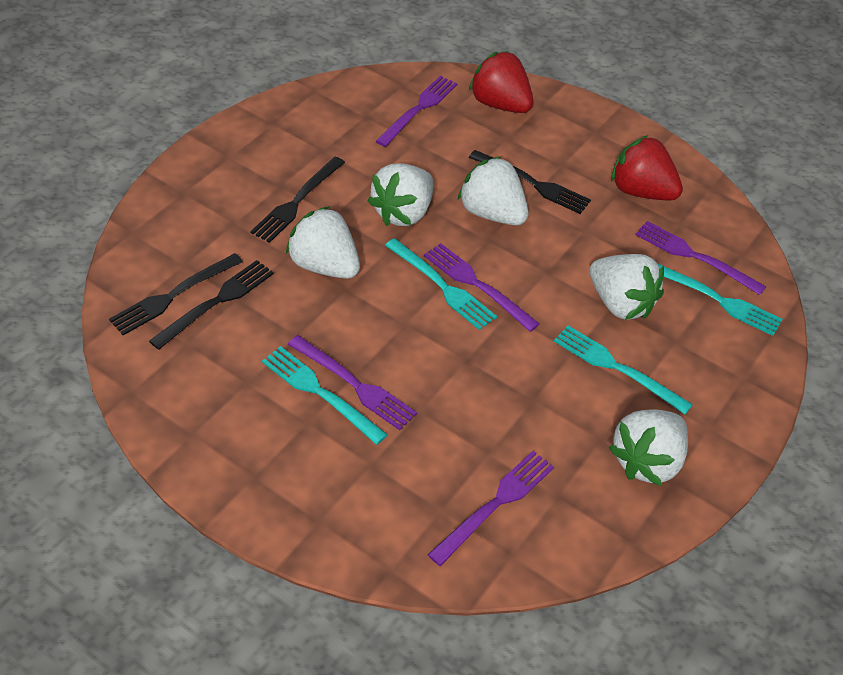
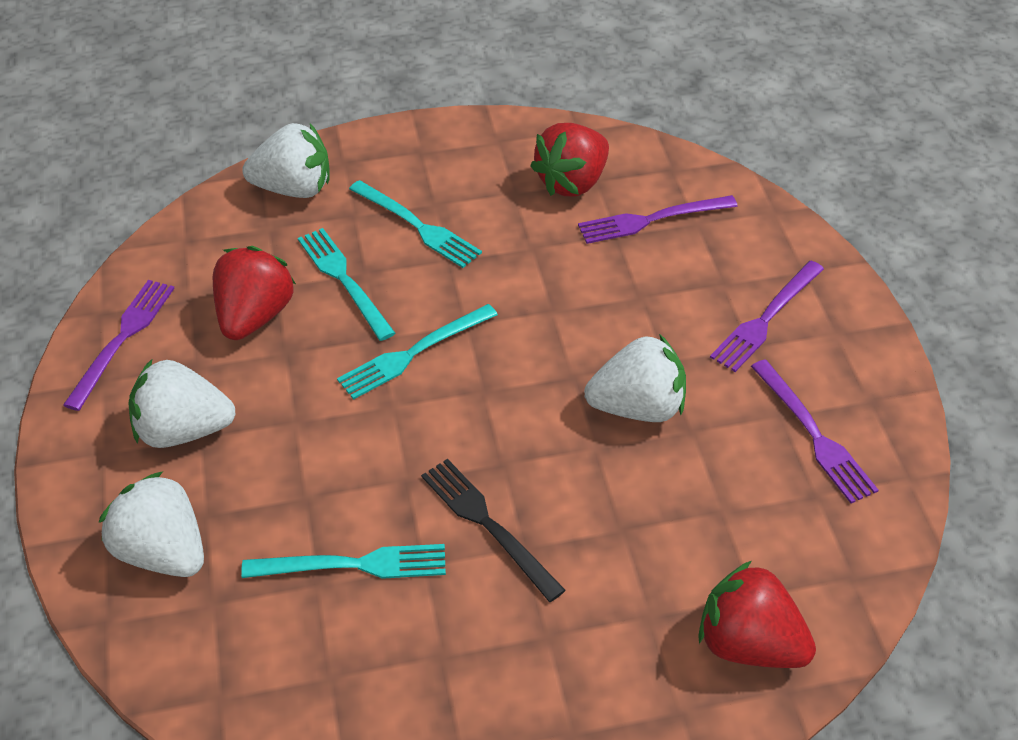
black fork: 4 -> 1
purple fork: 5 -> 4
red strawberry: 2 -> 3
white strawberry: 5 -> 4

